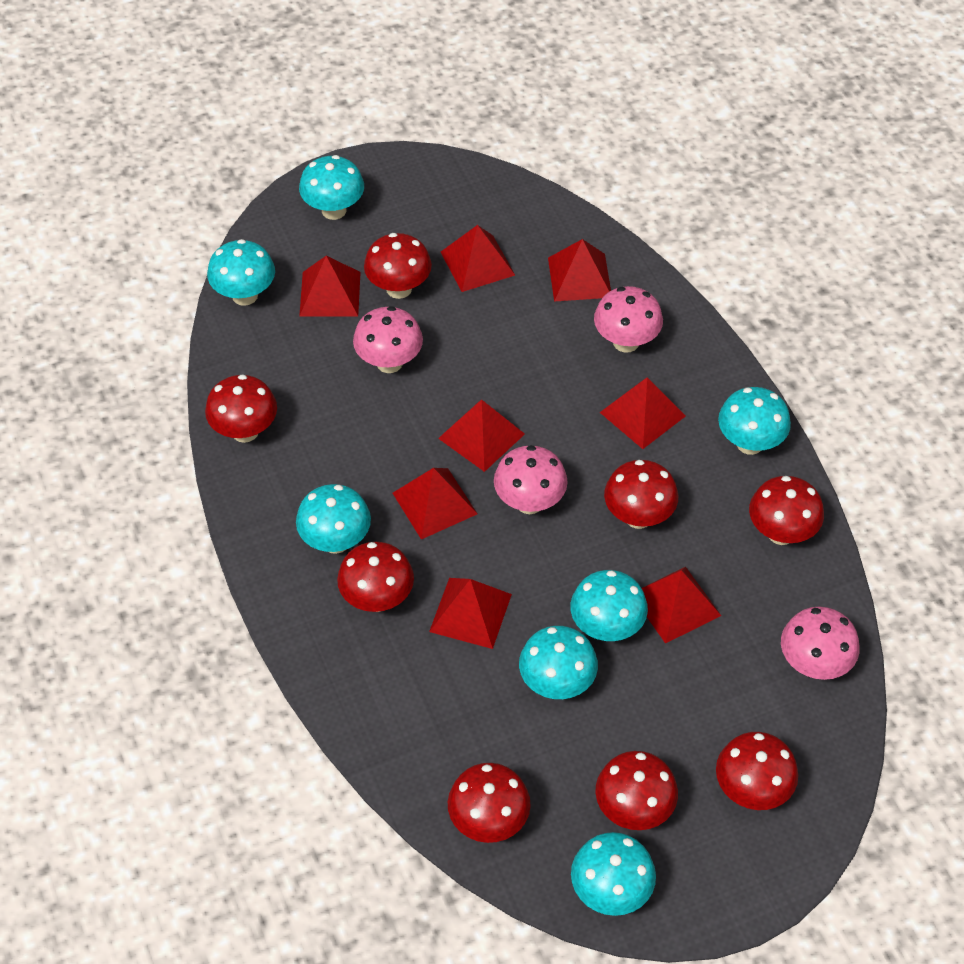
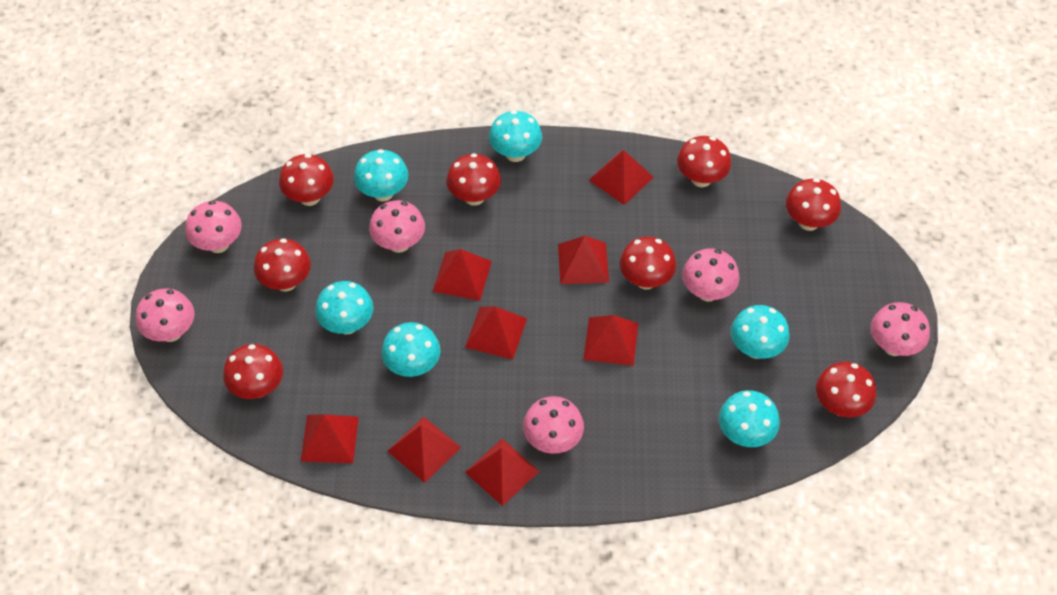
pink mushroom: 4 -> 6
turquoise mushroom: 7 -> 6

